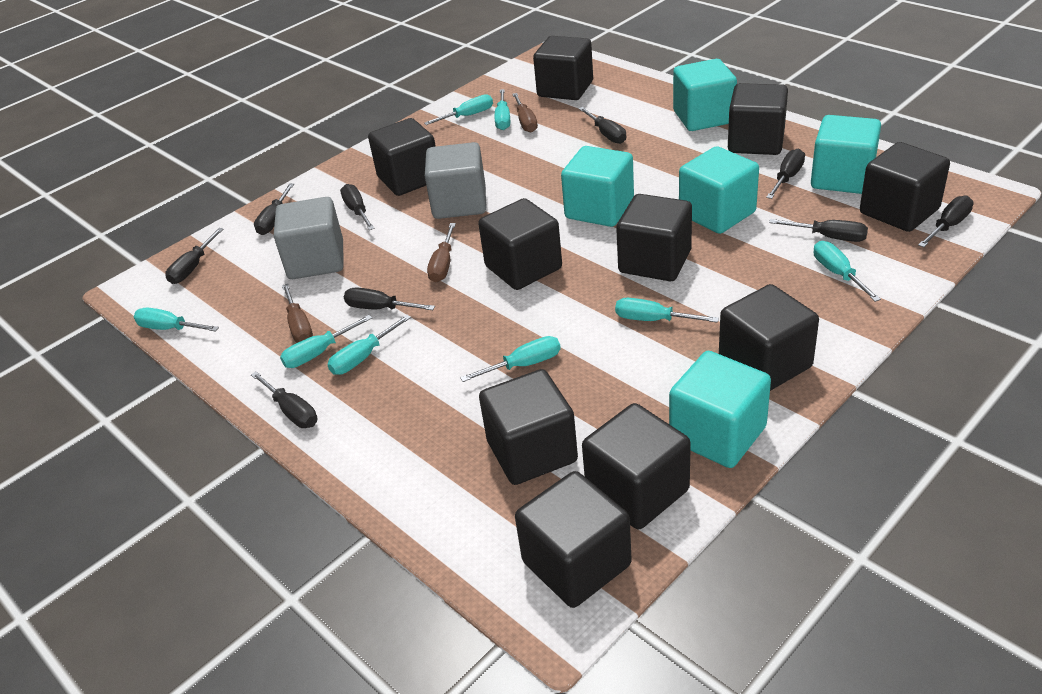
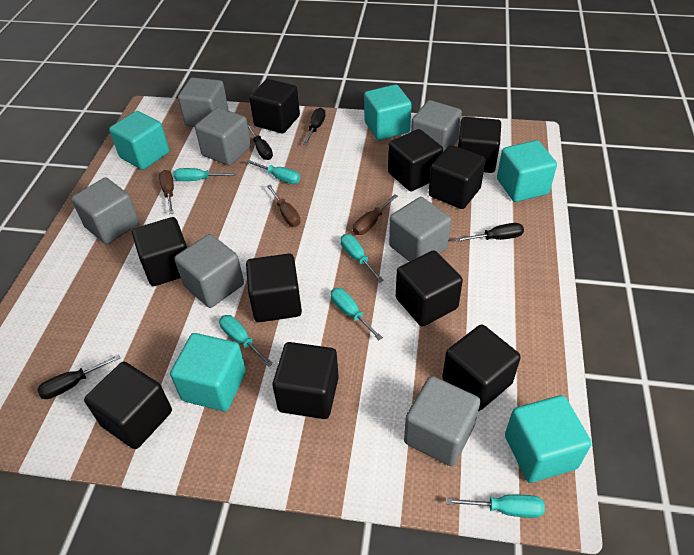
black screwdriver: 9 -> 4
grey cube: 2 -> 7
turquoise screwdriver: 8 -> 6

